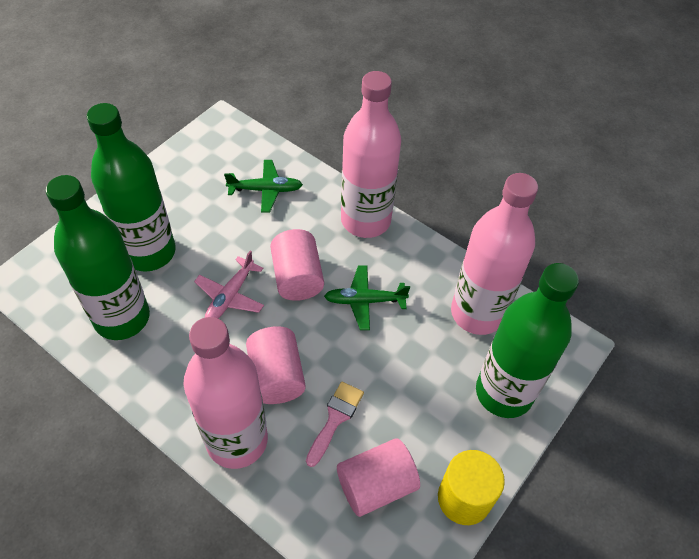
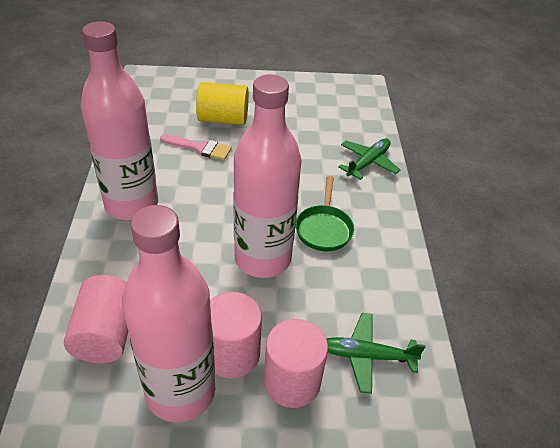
green bottle: 3 -> 0
green pan: 0 -> 1
pink plane: 1 -> 0

